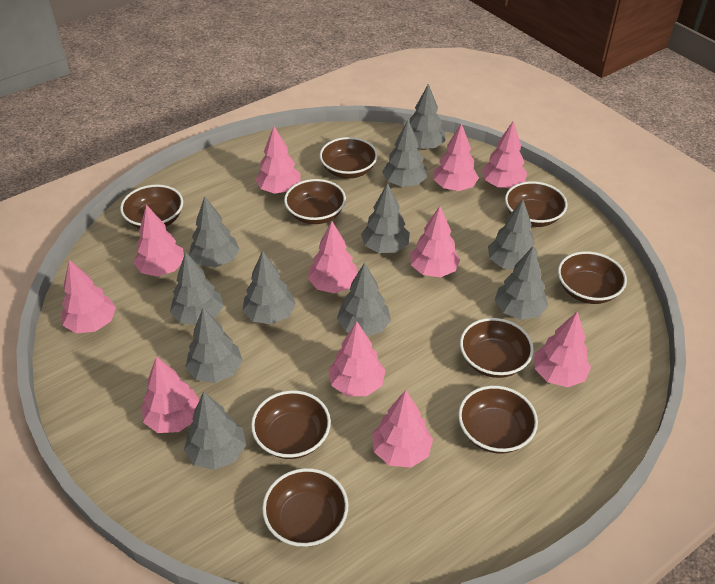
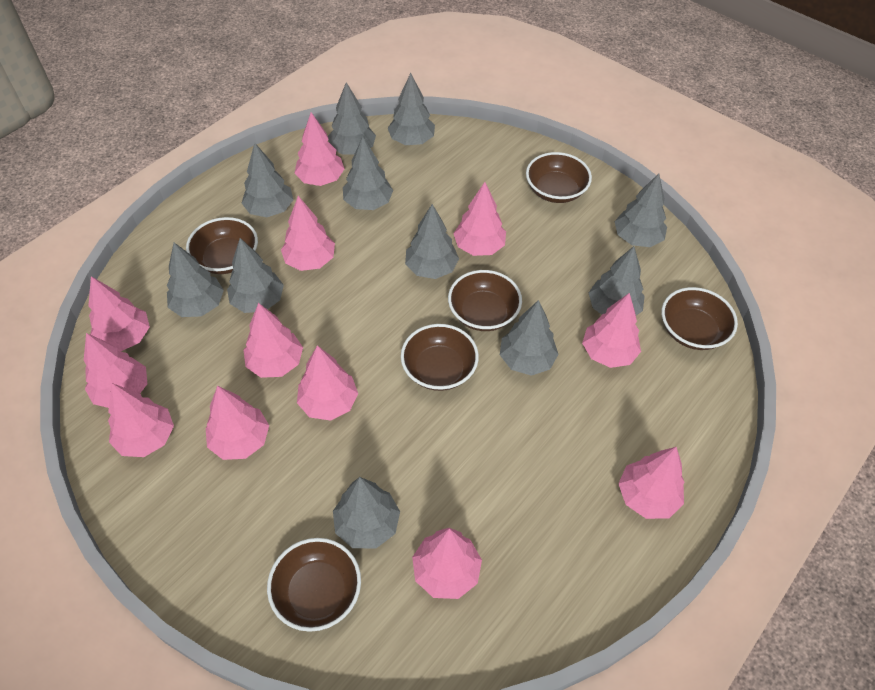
brown bowl: 9 -> 6
pink tree: 11 -> 12

